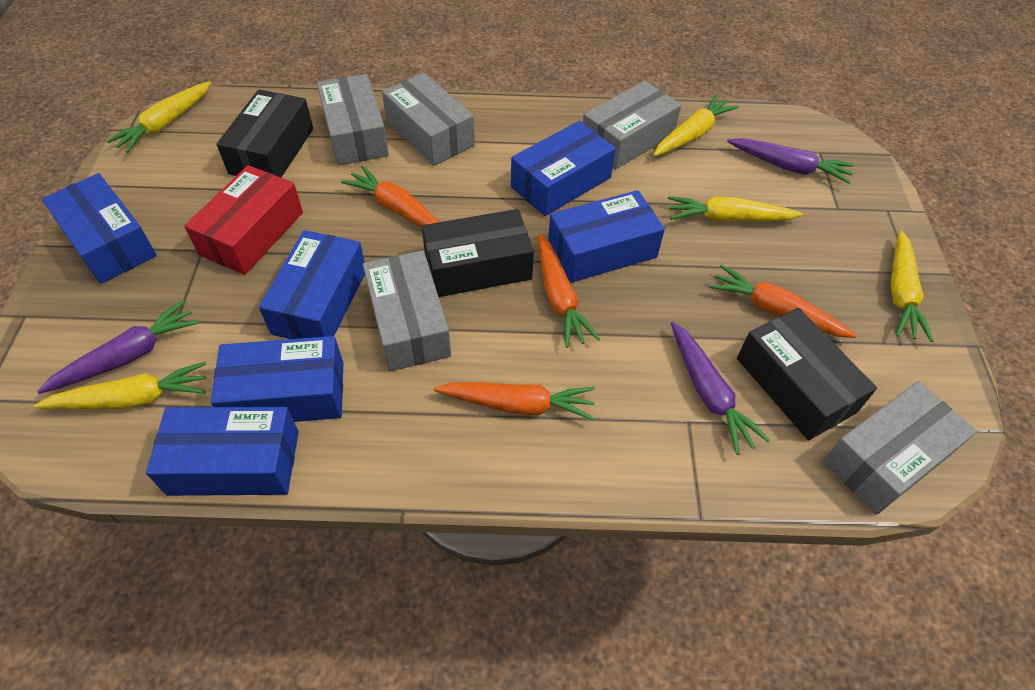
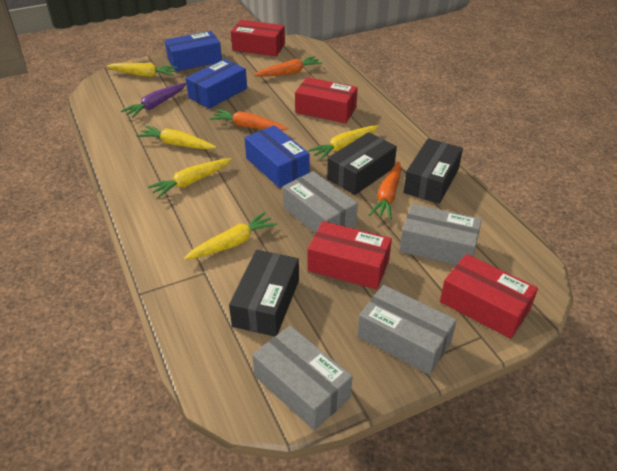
blue box: 6 -> 3
grey box: 5 -> 4
orange carrot: 4 -> 3
purple carrot: 3 -> 1
red box: 1 -> 4

